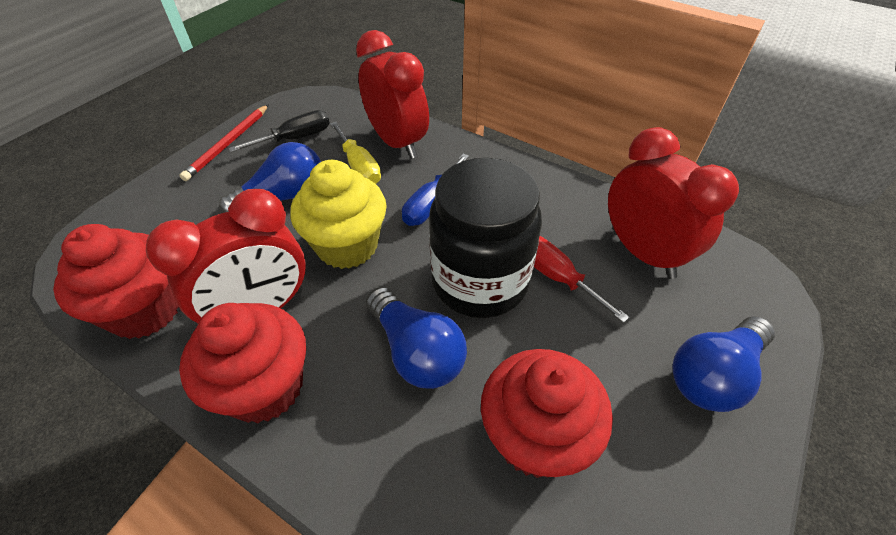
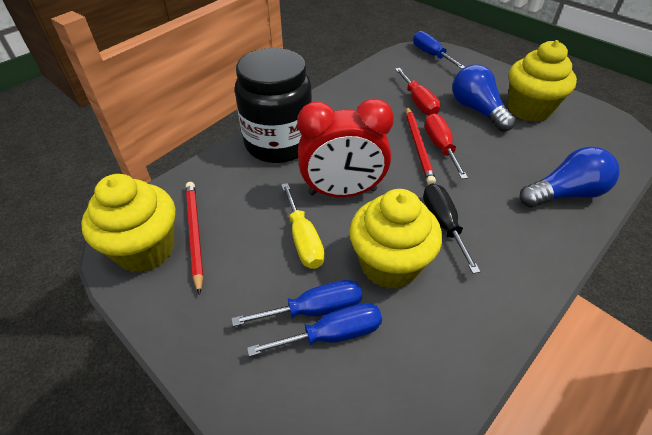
blue light bulb: 3 -> 2
blue screwdriver: 1 -> 3
red clock: 3 -> 1
red cupcake: 3 -> 0
red pencil: 1 -> 2
red screwdriver: 1 -> 2
yellow cupcake: 1 -> 3

